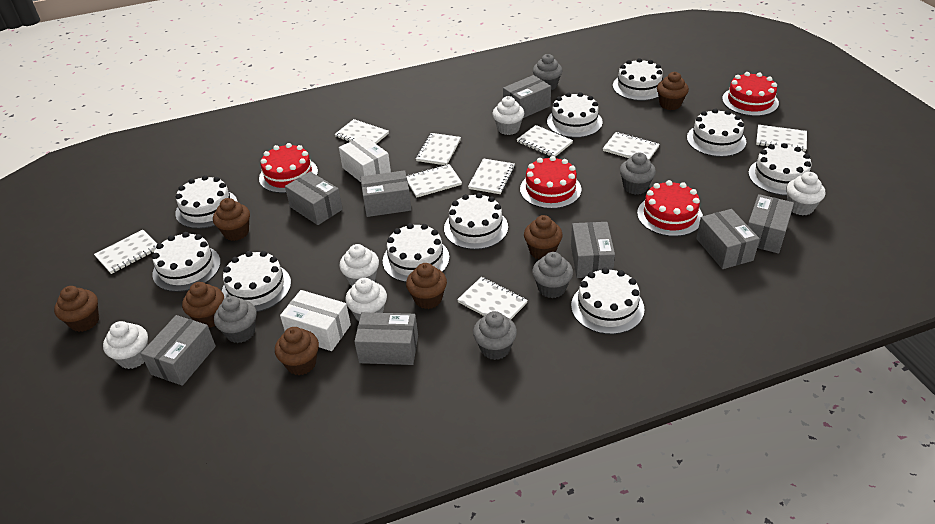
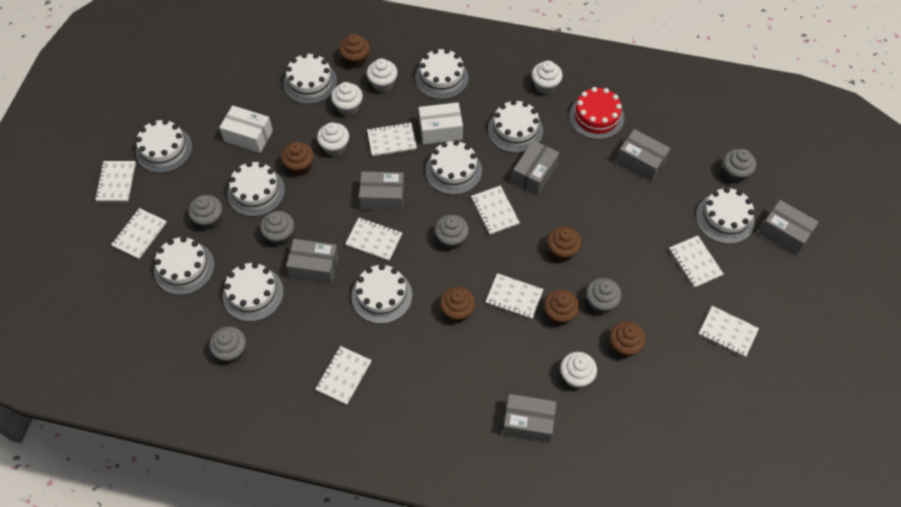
brown cupcake: 7 -> 6
grey box: 8 -> 6
grey cupcake: 5 -> 6
red cake: 4 -> 1

